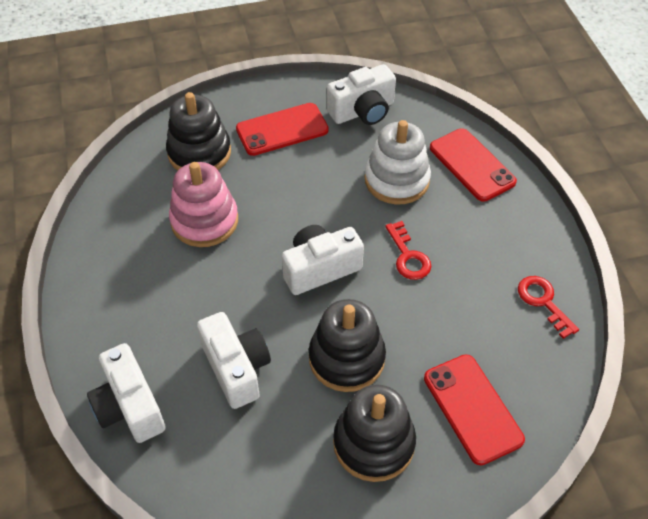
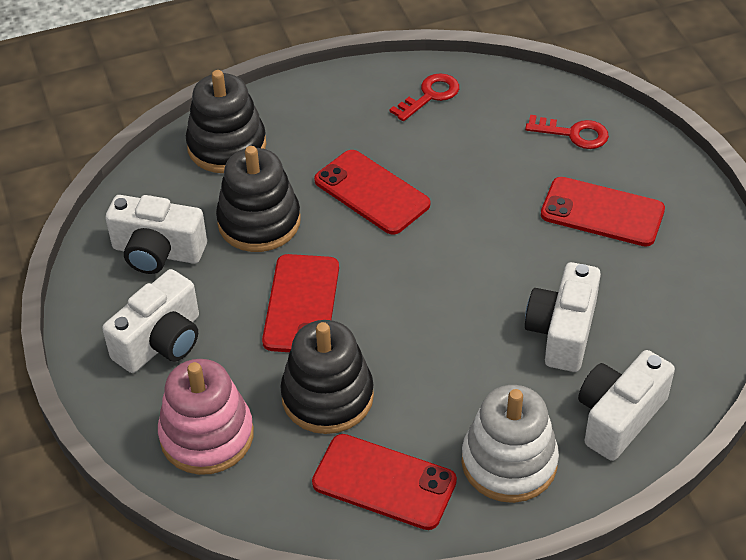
red phone: 3 -> 4

